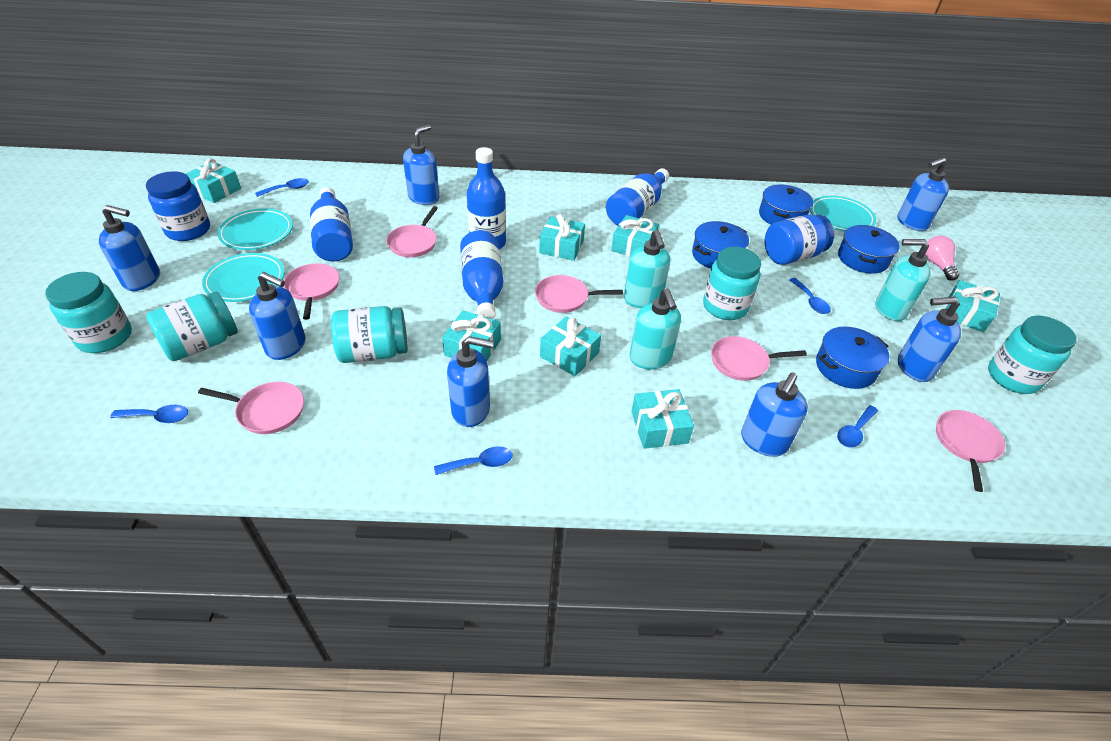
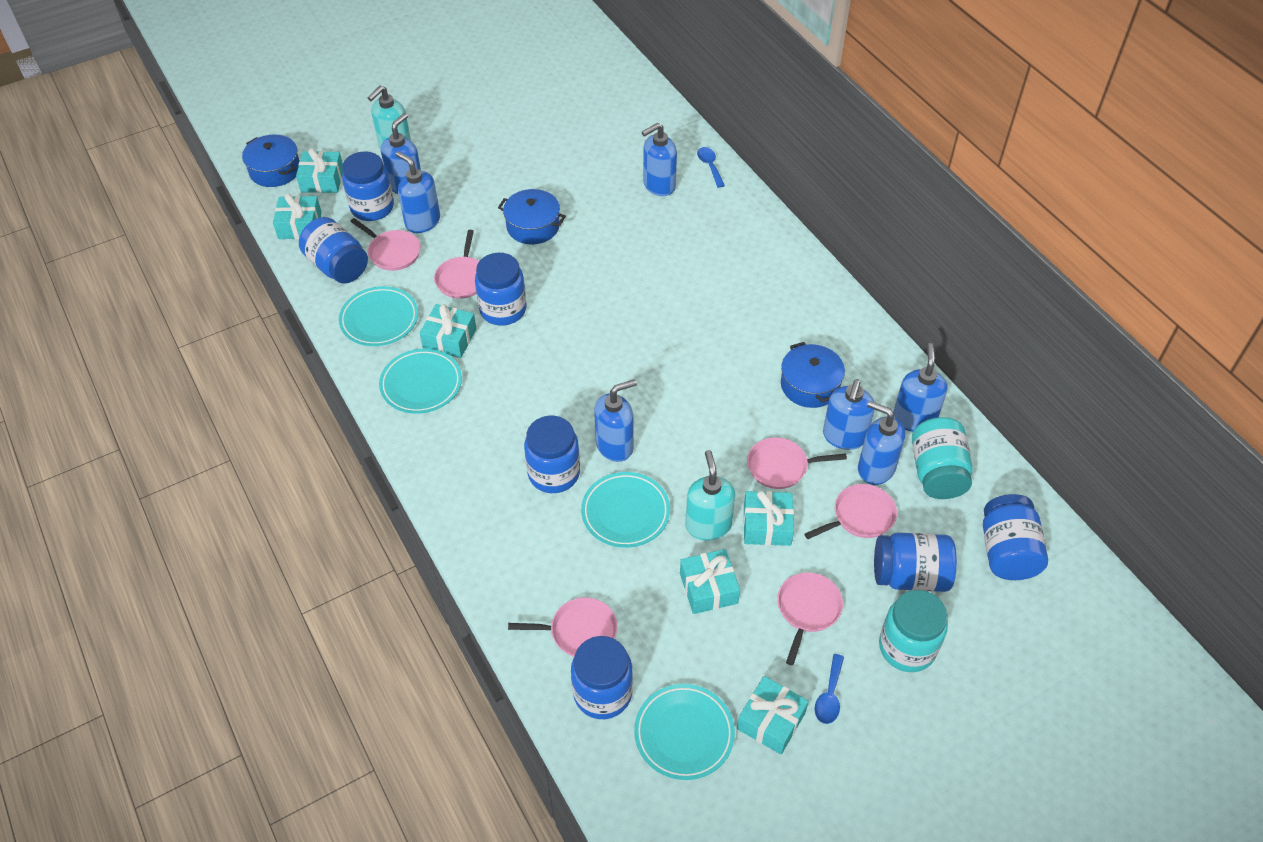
blue bottle: 4 -> 0
blue jar: 2 -> 7
blue pot: 4 -> 3
blue spoon: 5 -> 2
pink light bulb: 1 -> 0
turquoise gift: 7 -> 6
turquoise jar: 5 -> 2
turquoise plate: 3 -> 4
turquoise soap dispenser: 3 -> 2

